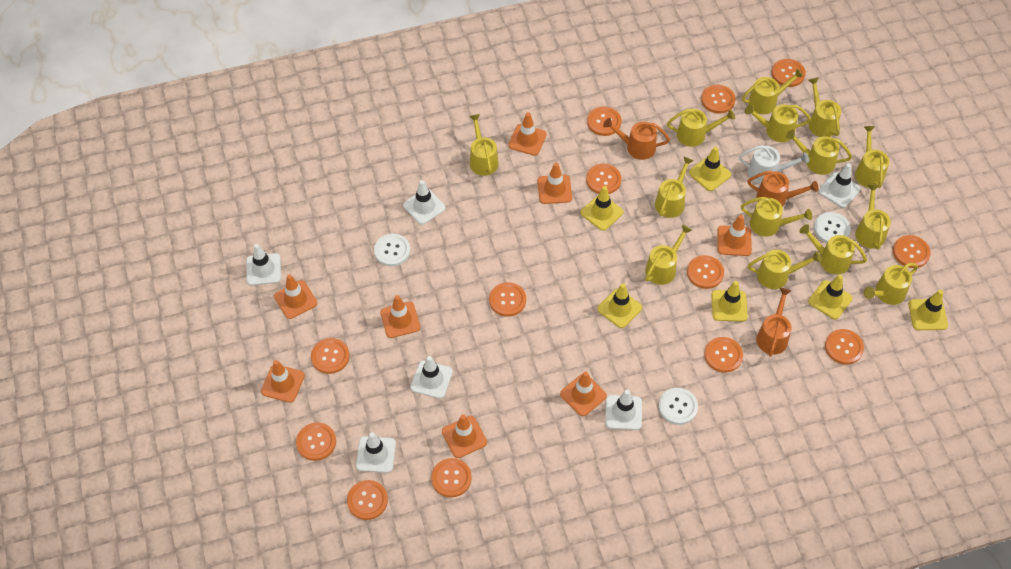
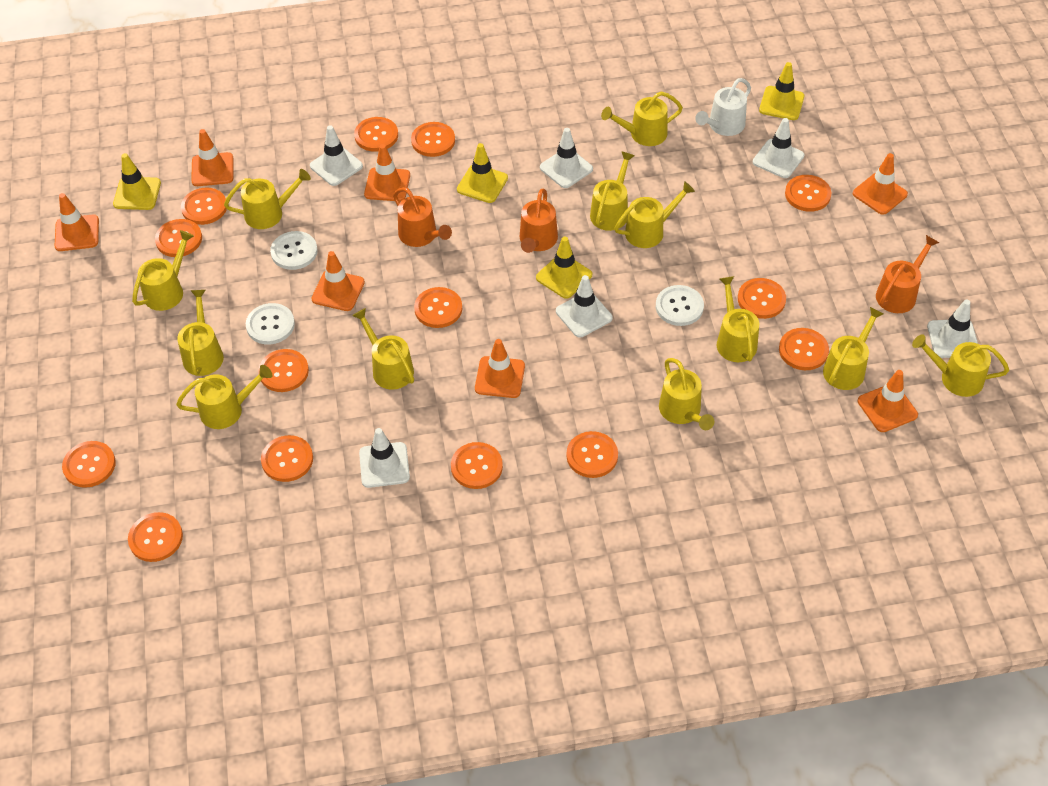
orange button: 13 -> 14
orange traffic cone: 8 -> 7
yellow traffic cone: 6 -> 4
yellow watering can: 14 -> 12

